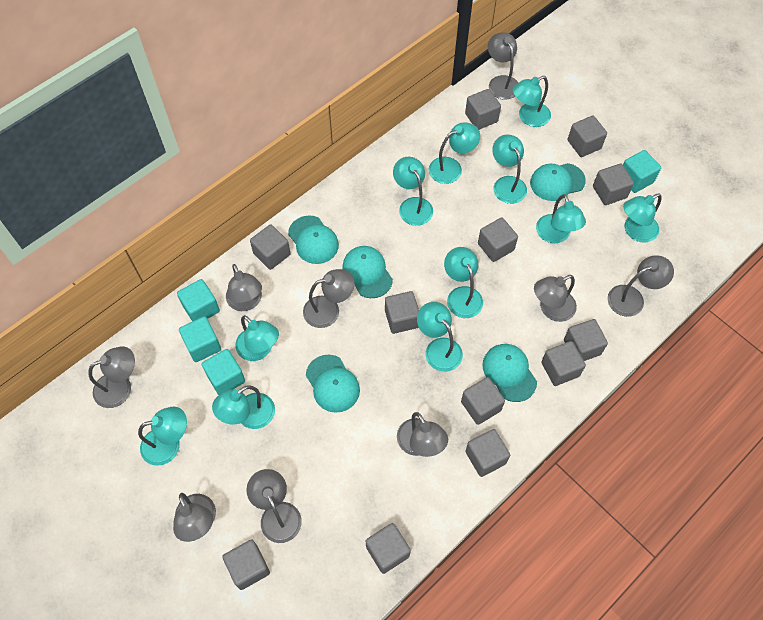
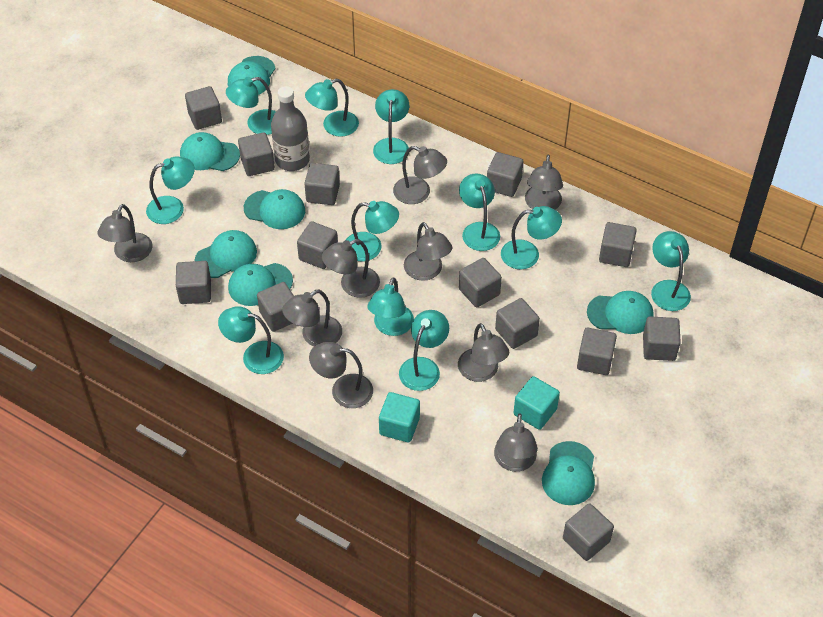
grey bottle: 0 -> 1
grey cube: 12 -> 13
turquoise cap: 5 -> 7
turquoise cube: 4 -> 2

